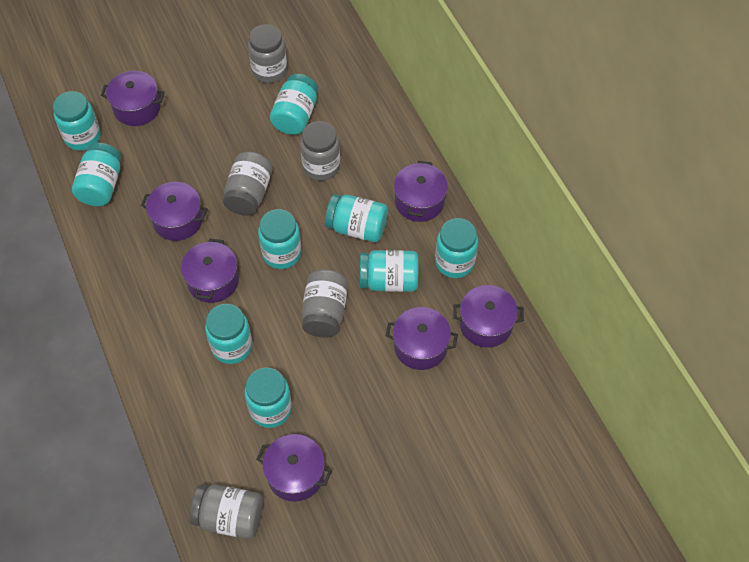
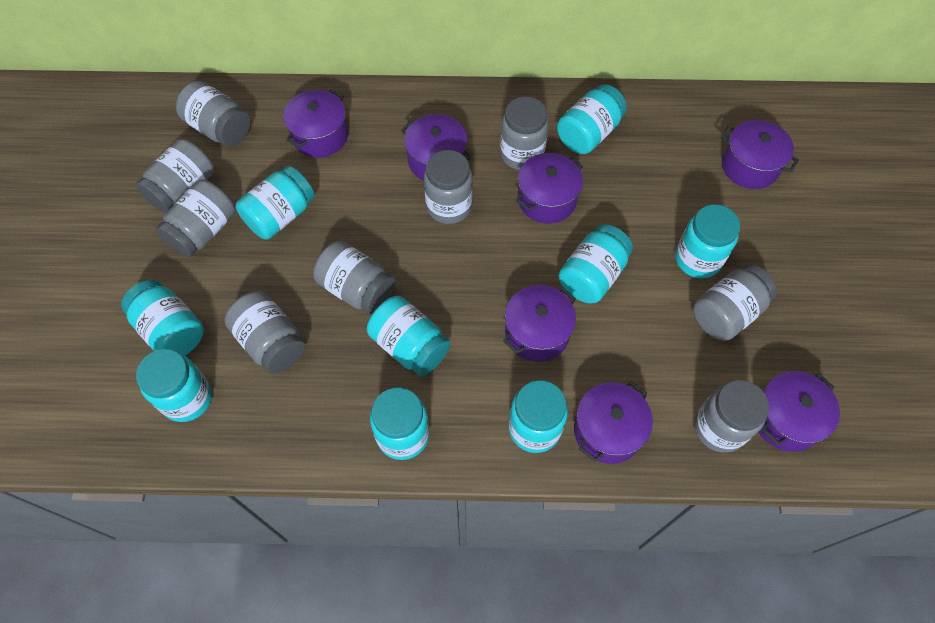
grey jar: 5 -> 9

